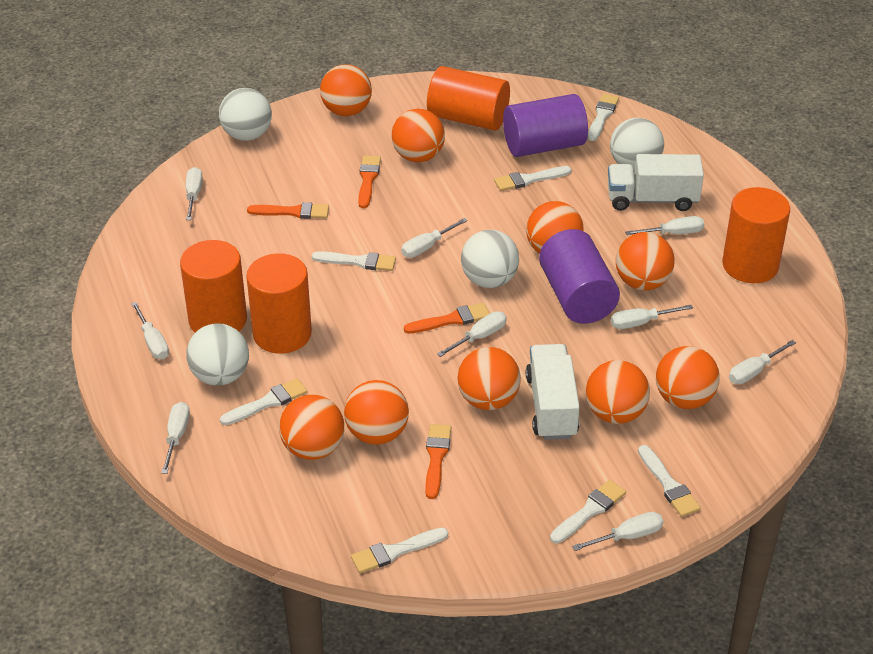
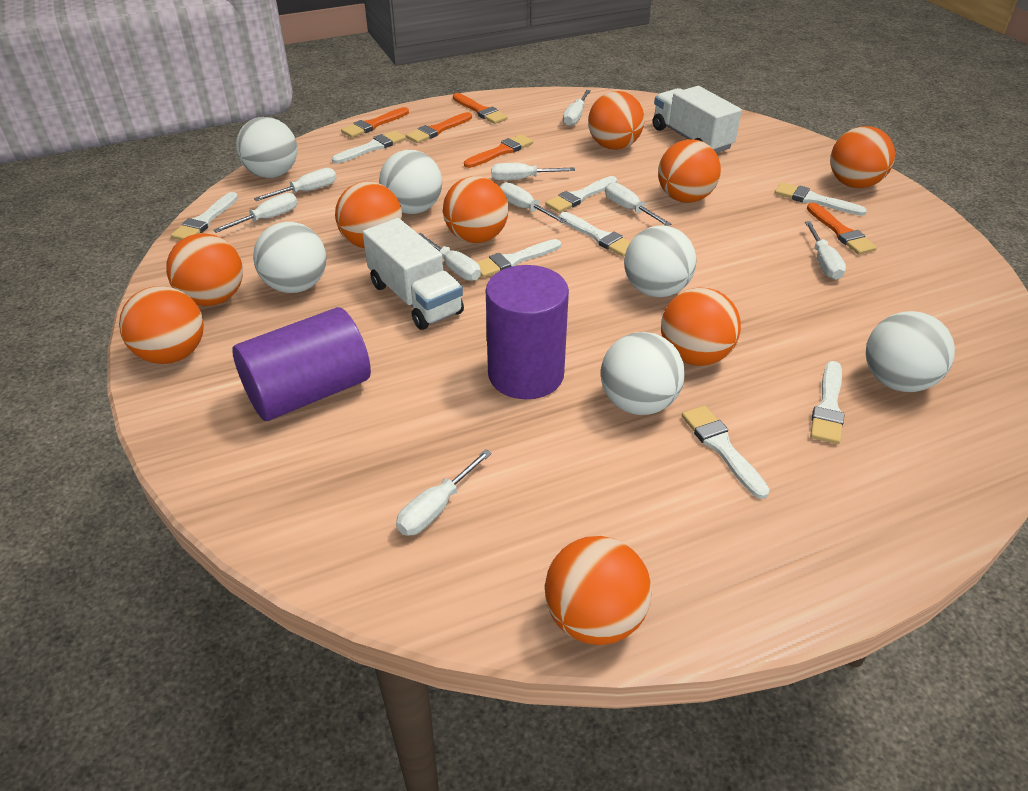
orange brush: 4 -> 5
orange cylinder: 4 -> 0
white ball: 4 -> 6
white brush: 7 -> 8

